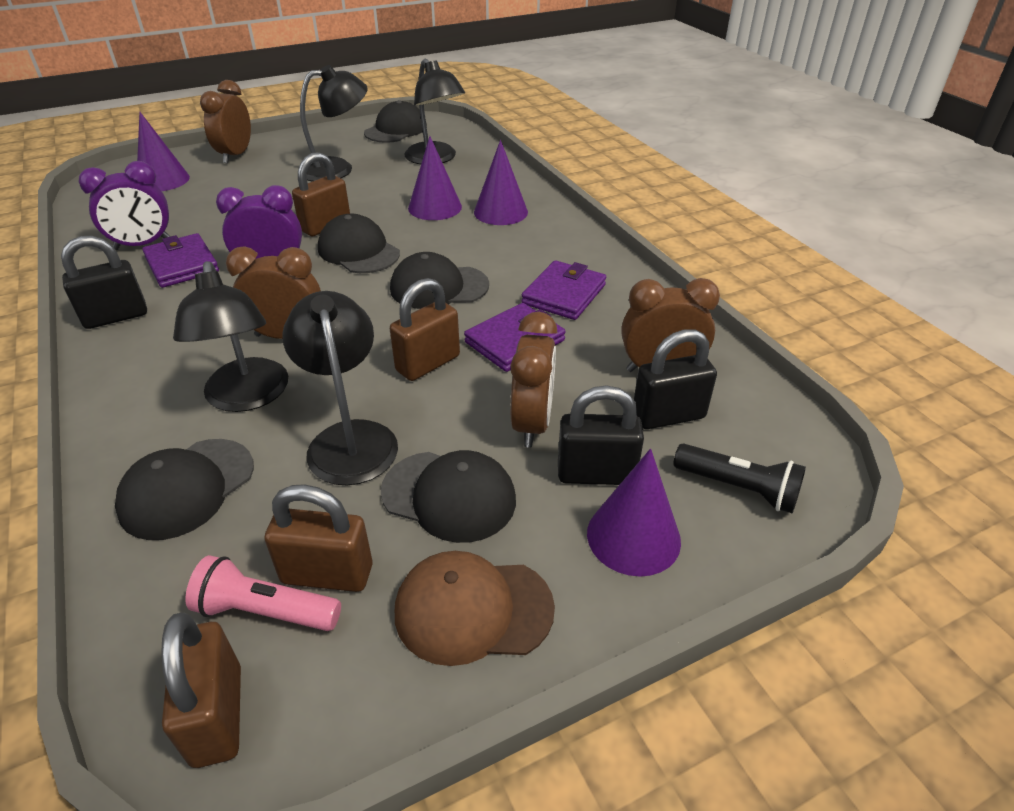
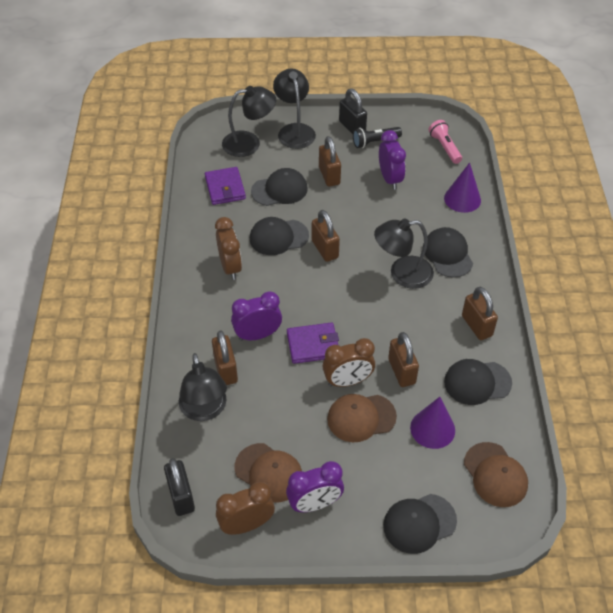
black padlock: 3 -> 2
brown cap: 1 -> 3
brown clock: 4 -> 3
brown padlock: 4 -> 5
purple clock: 2 -> 3
purple cone: 4 -> 2
purple wallet: 3 -> 2

